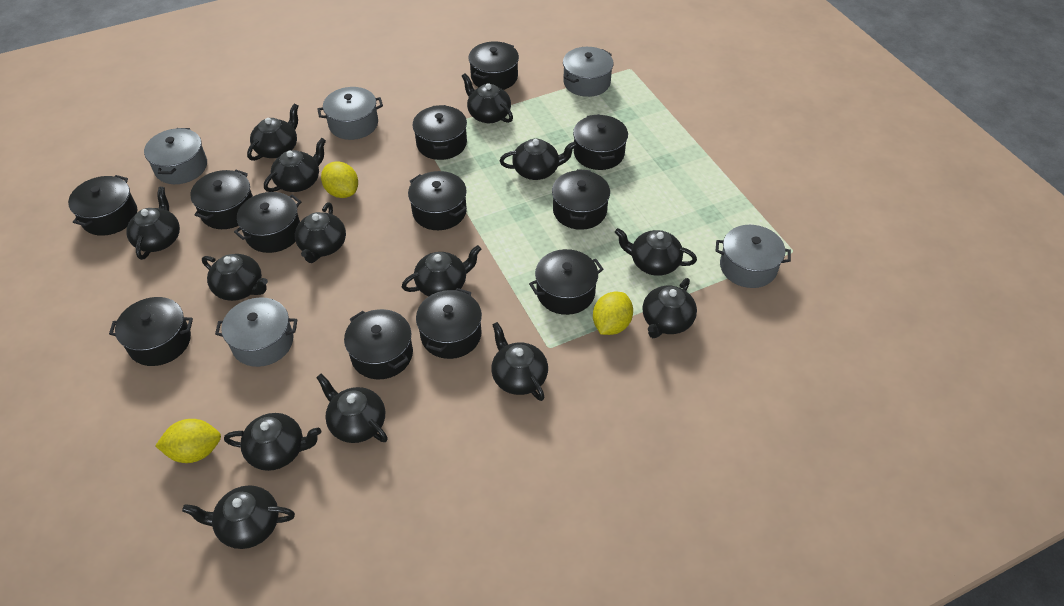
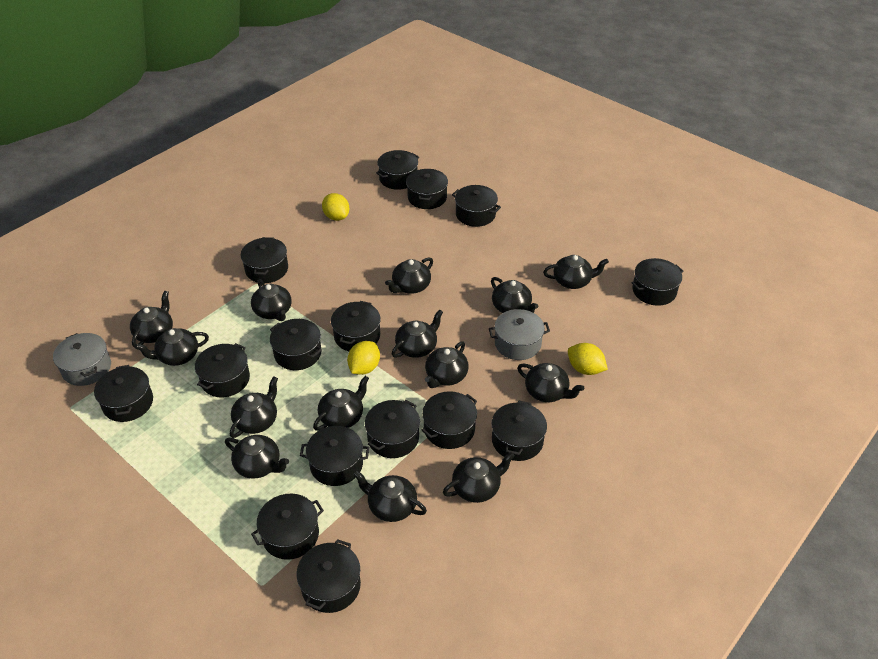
black pot: 12 -> 15
grey pot: 5 -> 2

